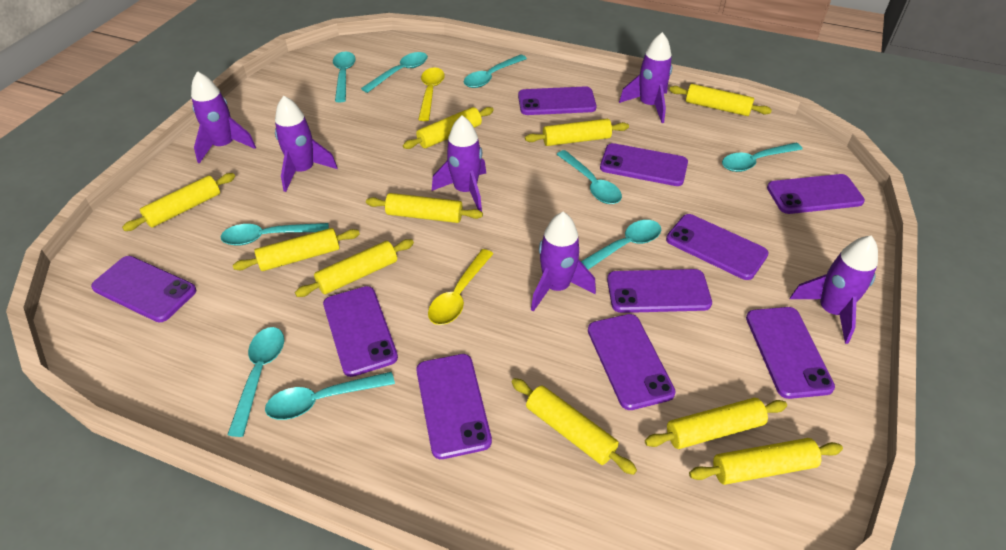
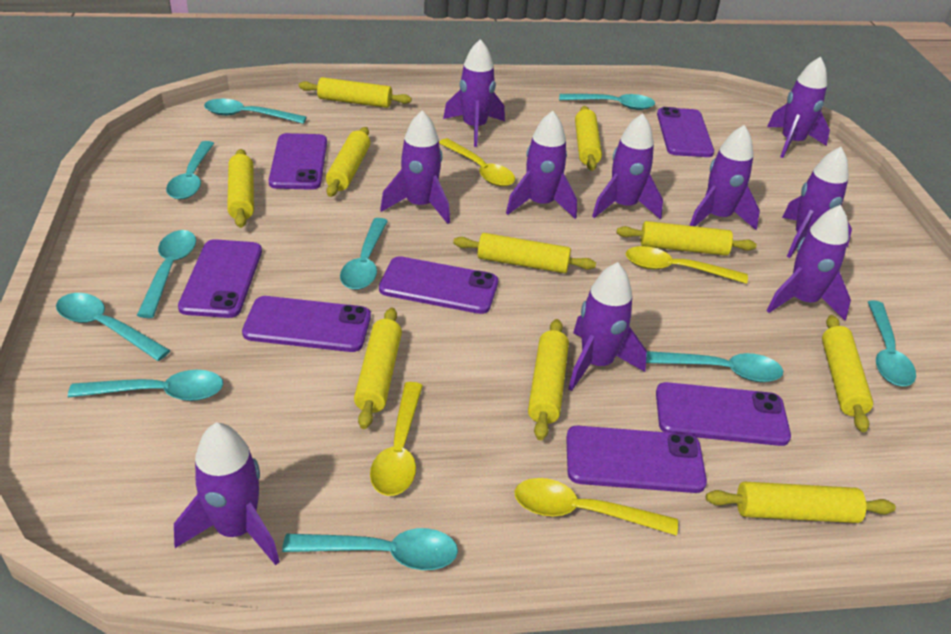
purple phone: 10 -> 7
purple rocket: 6 -> 10
turquoise spoon: 9 -> 10
yellow spoon: 2 -> 4

